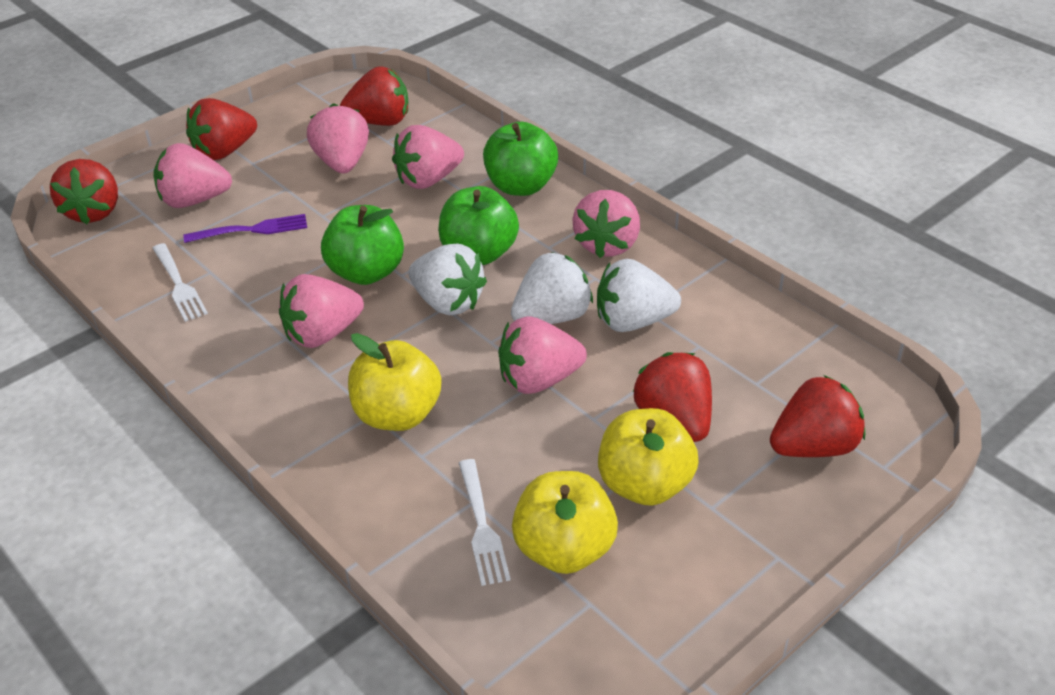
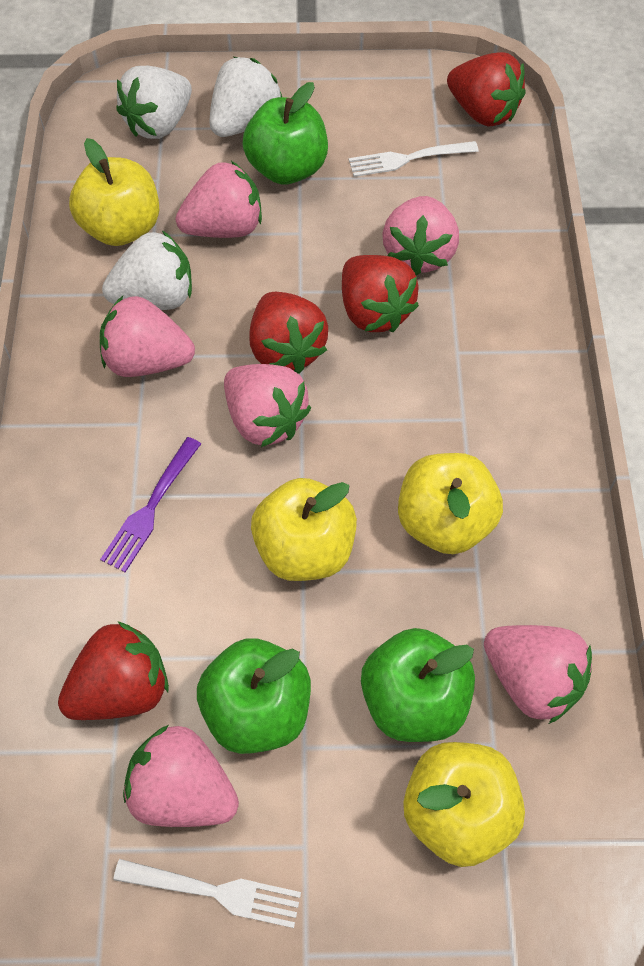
red strawberry: 5 -> 4
yellow apple: 3 -> 4

